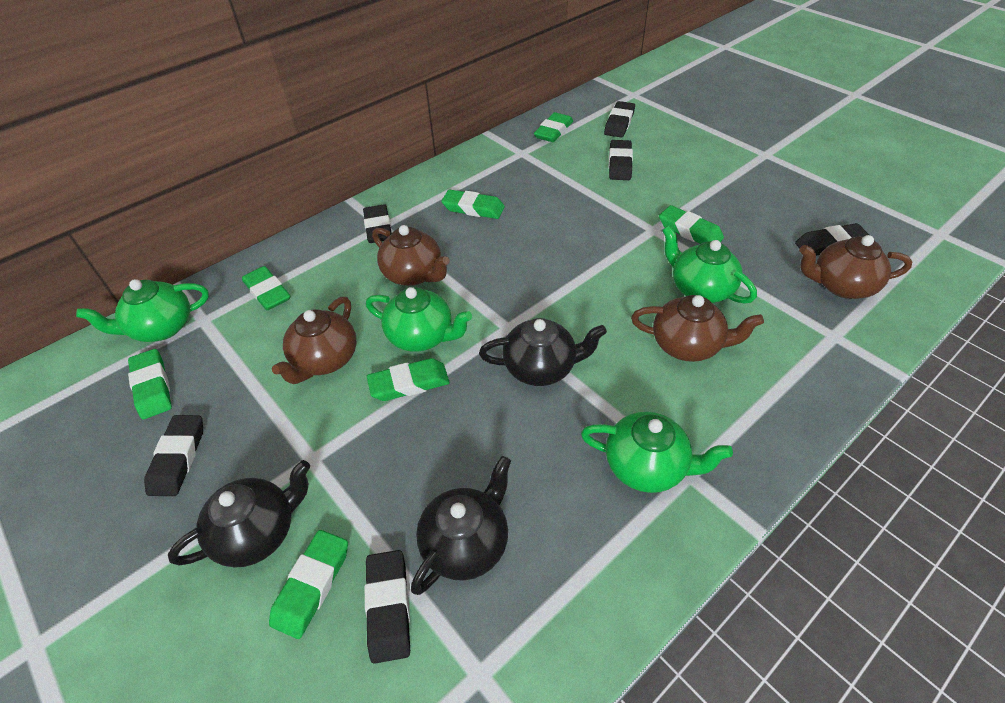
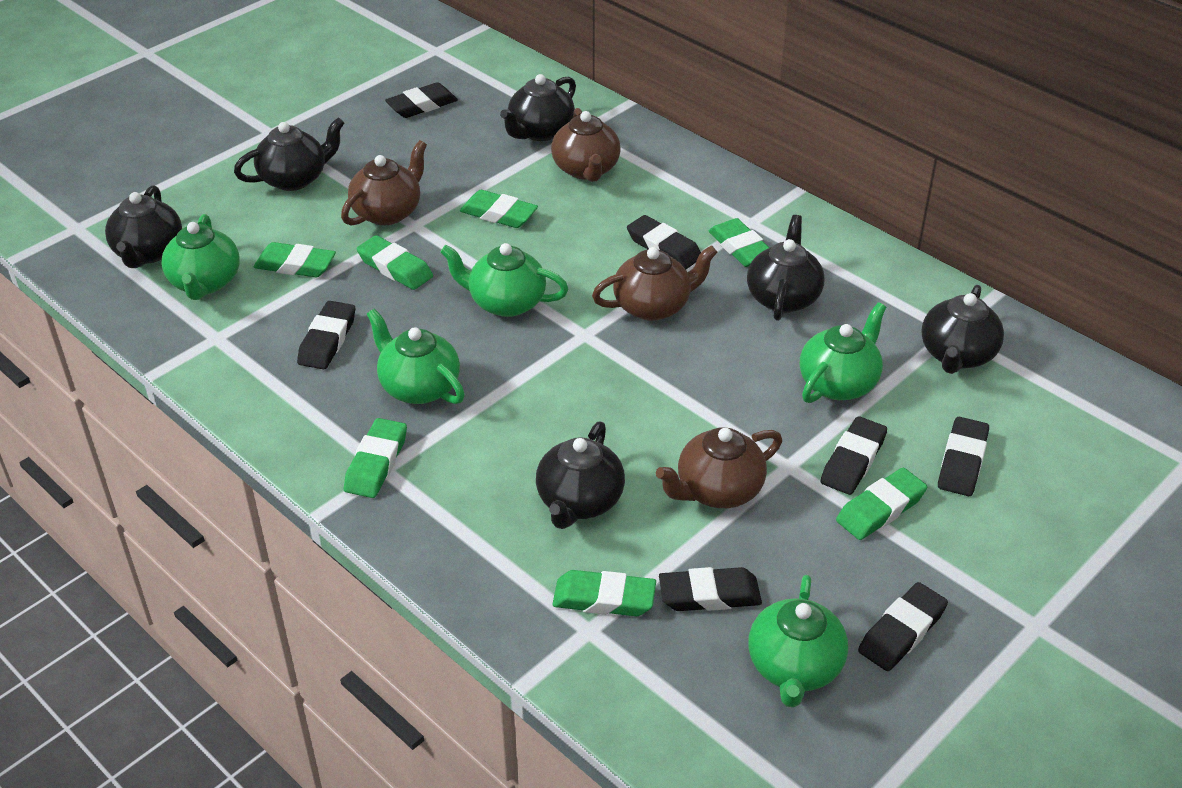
black eraser: 6 -> 7
black teapot: 3 -> 6
green teapot: 4 -> 5

